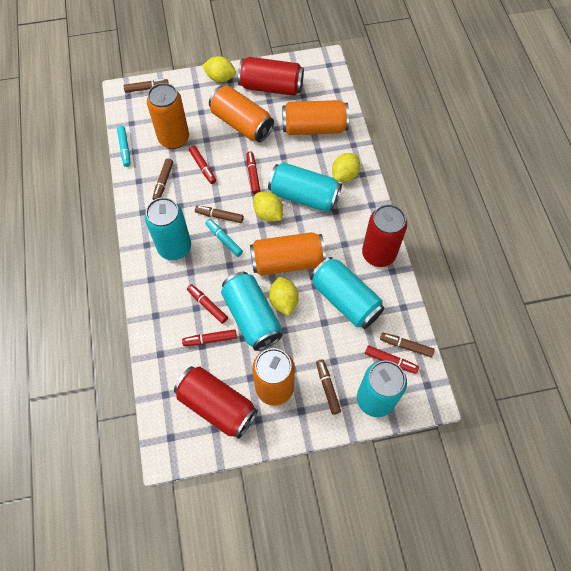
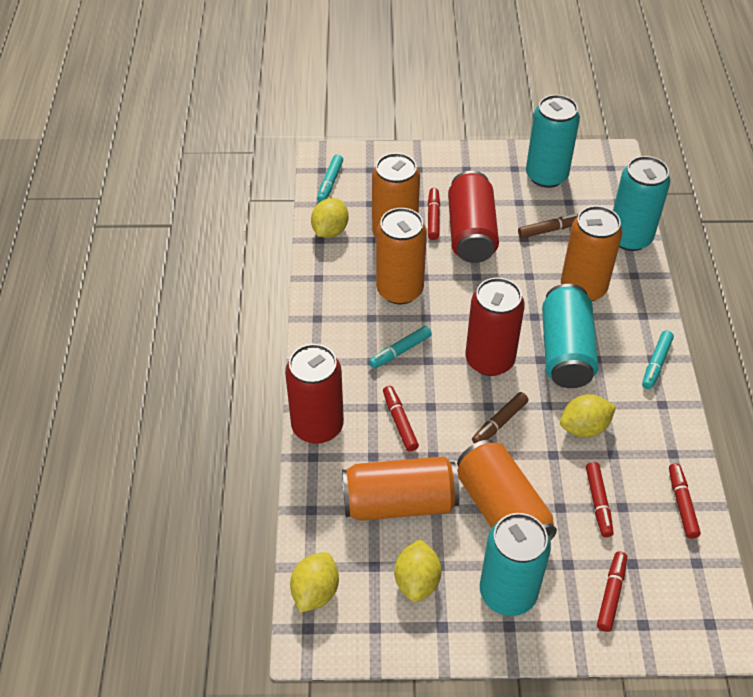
brown marker: 5 -> 2
turquoise can: 5 -> 4
turquoise marker: 2 -> 3

